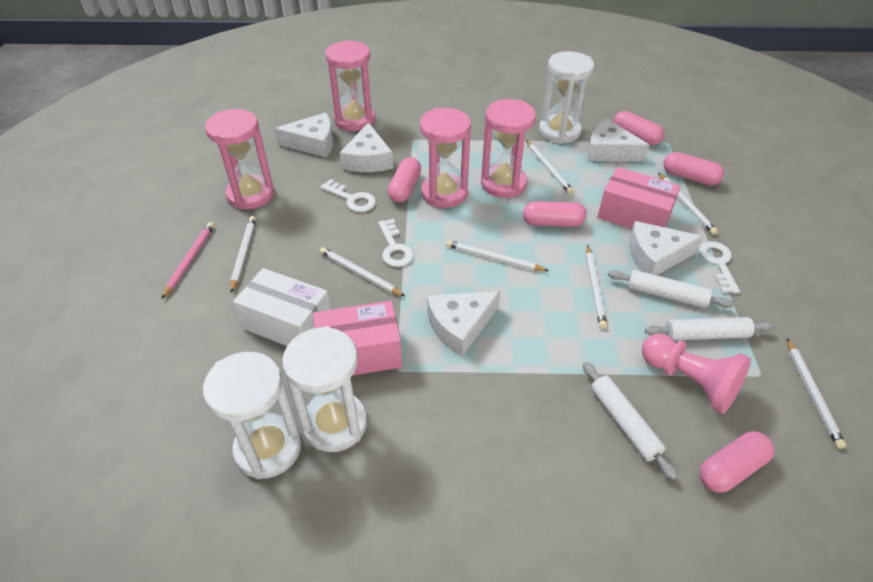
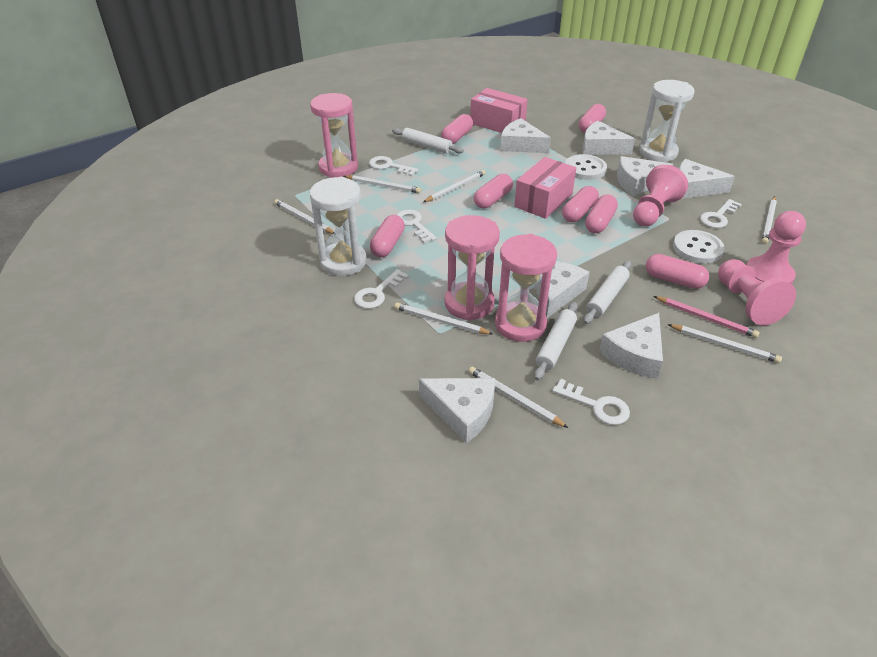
pink capsule: 5 -> 7
pink hourglass: 4 -> 3
pink pawn: 1 -> 3
white box: 1 -> 0
white button: 0 -> 2
white cheese: 5 -> 7
white hourglass: 3 -> 2
white key: 3 -> 5

